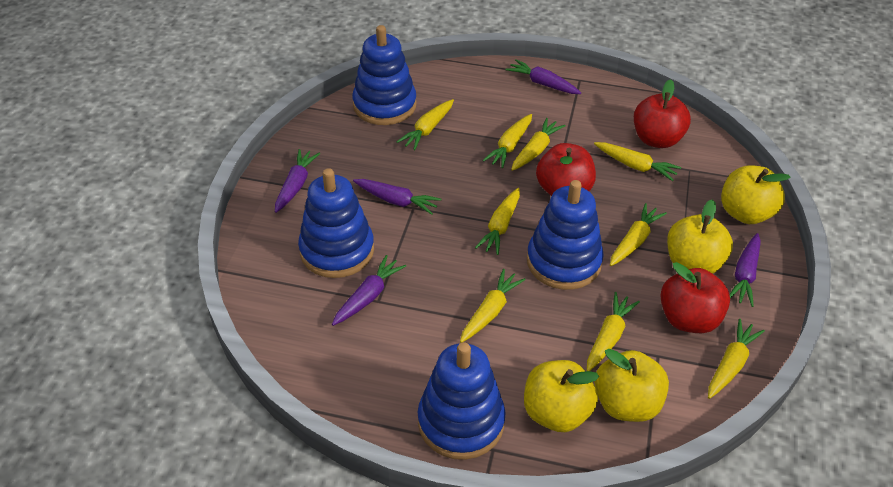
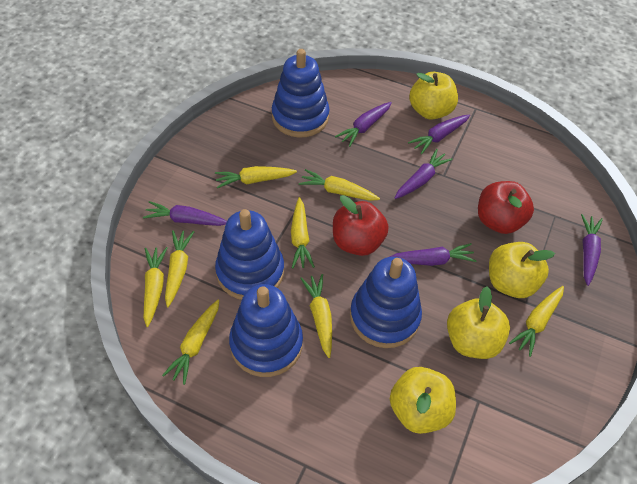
purple carrot: 5 -> 6
red apple: 3 -> 2
yellow carrot: 9 -> 8

